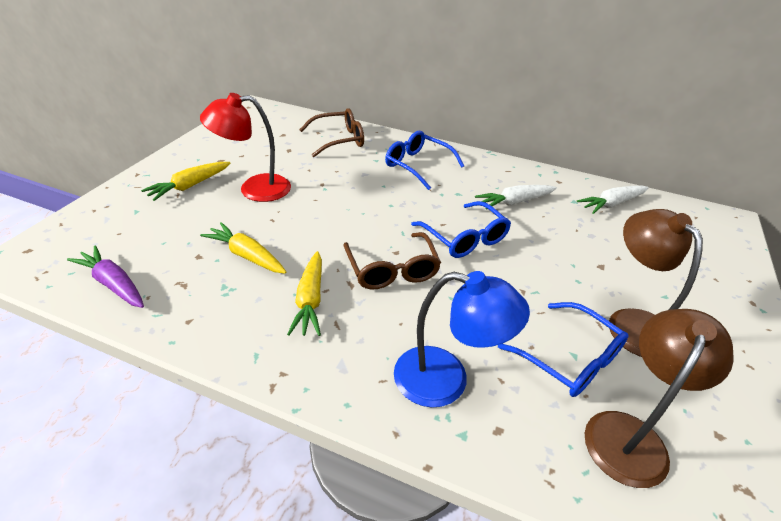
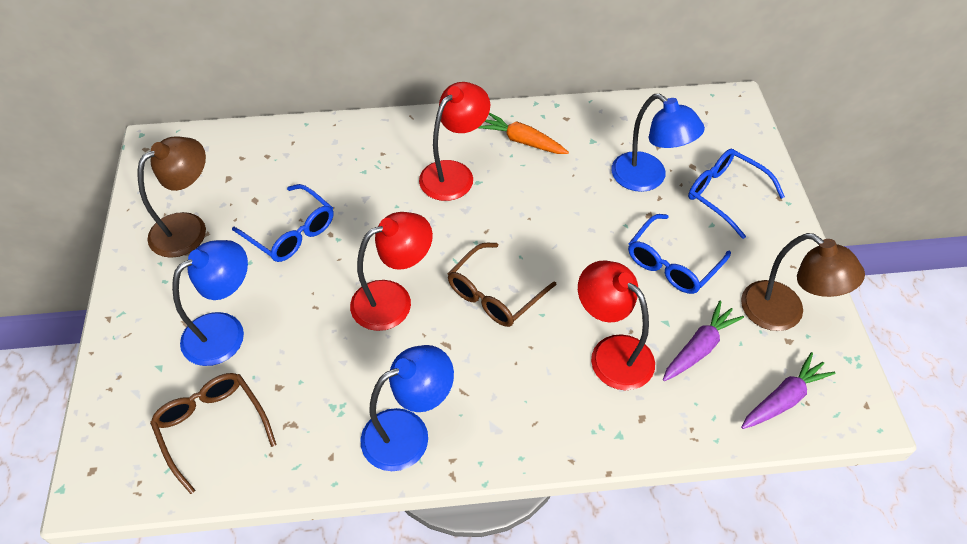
blue lamp: 1 -> 3
orange carrot: 0 -> 1
purple carrot: 1 -> 2
red lamp: 1 -> 3
white carrot: 2 -> 0
yellow carrot: 3 -> 0

